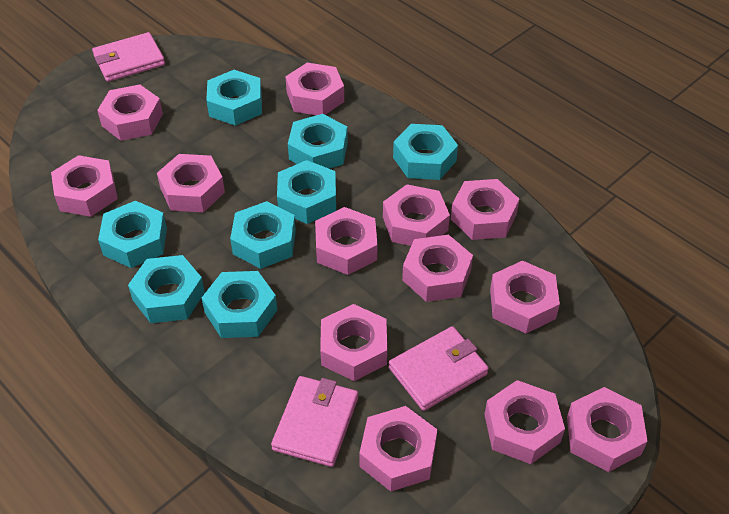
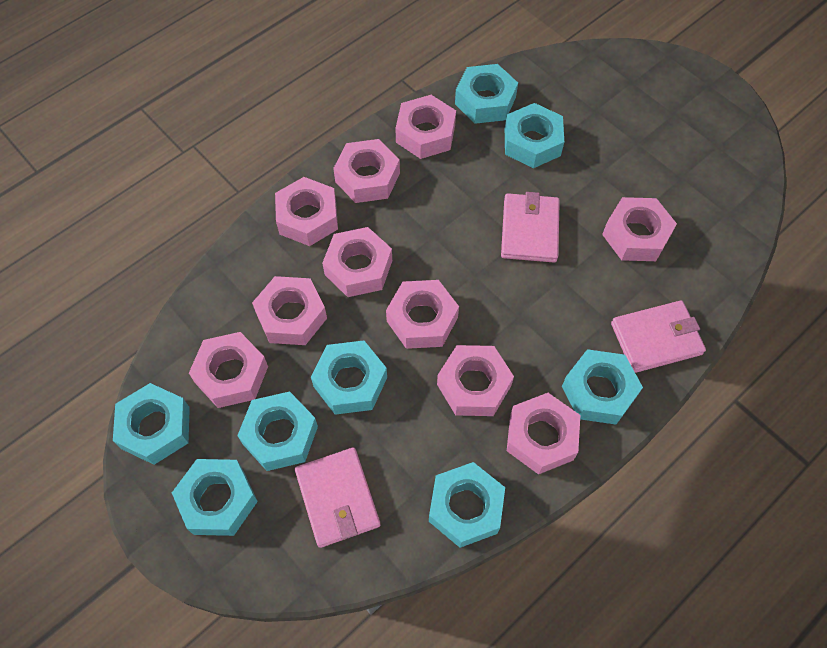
pink nut: 13 -> 10

